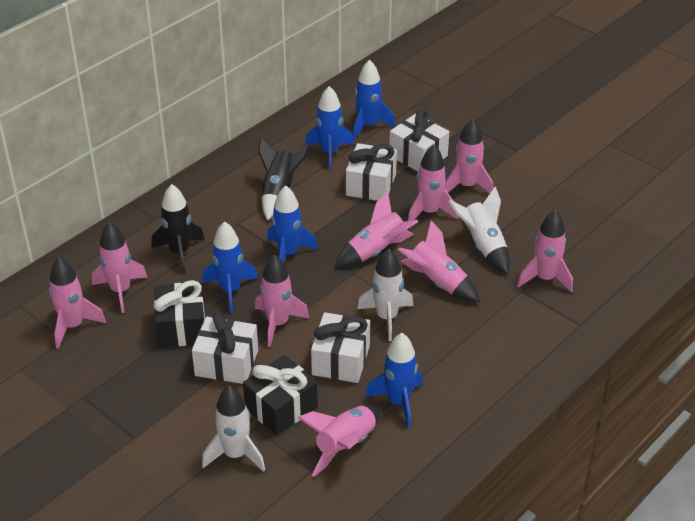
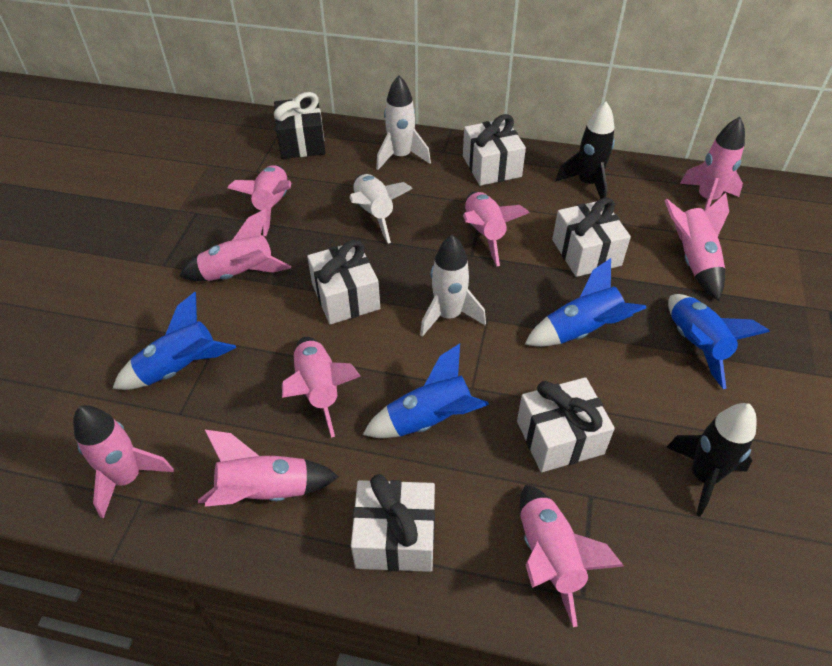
black gift: 2 -> 1
blue rocket: 5 -> 4
white gift: 4 -> 5

